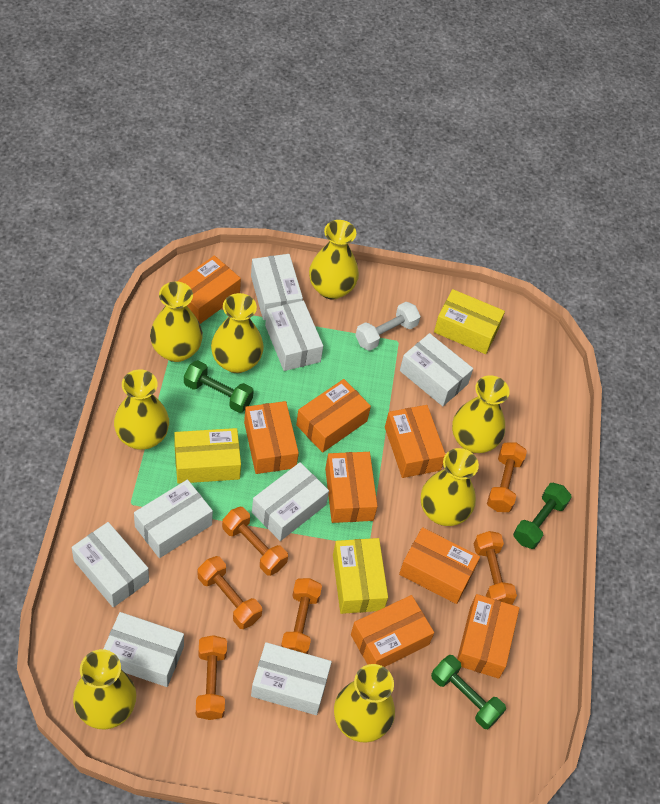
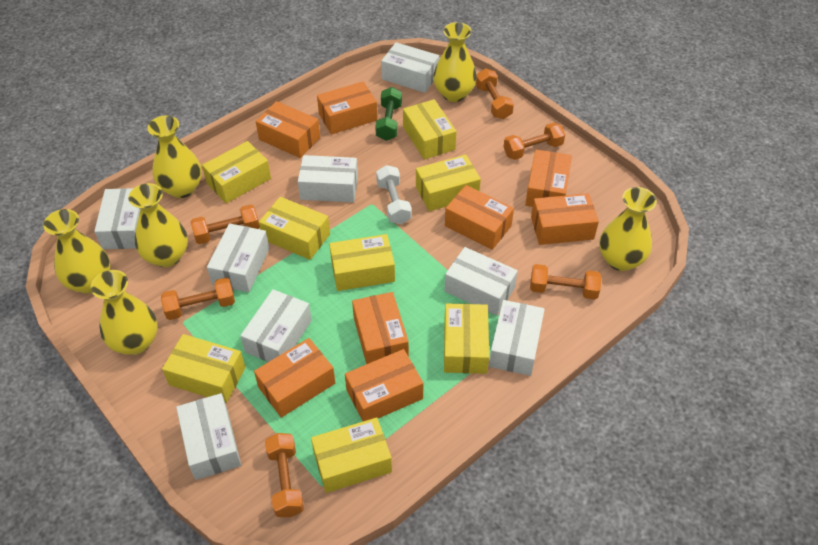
green dumbbell: 3 -> 1
yellow box: 3 -> 8
yellow vase: 8 -> 6

